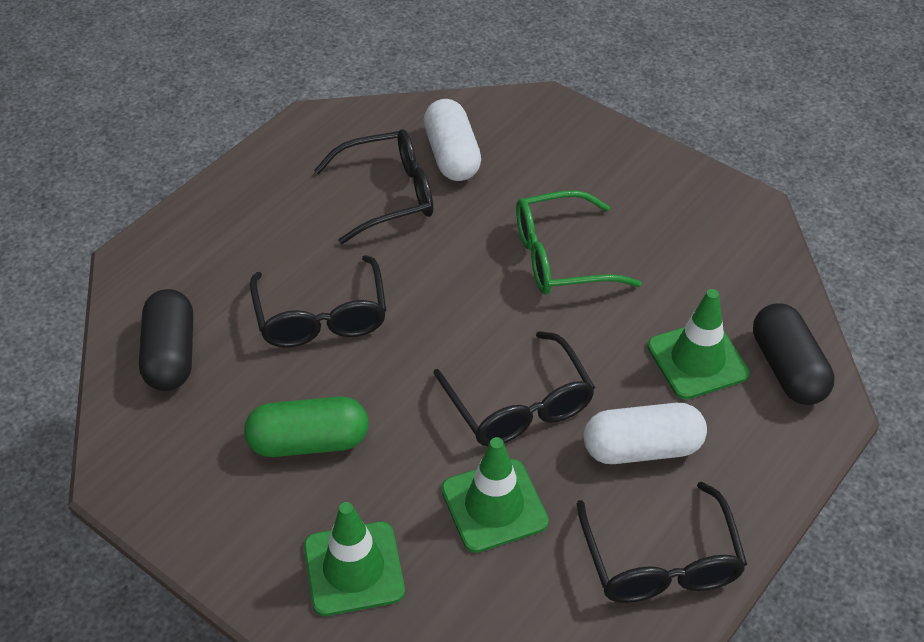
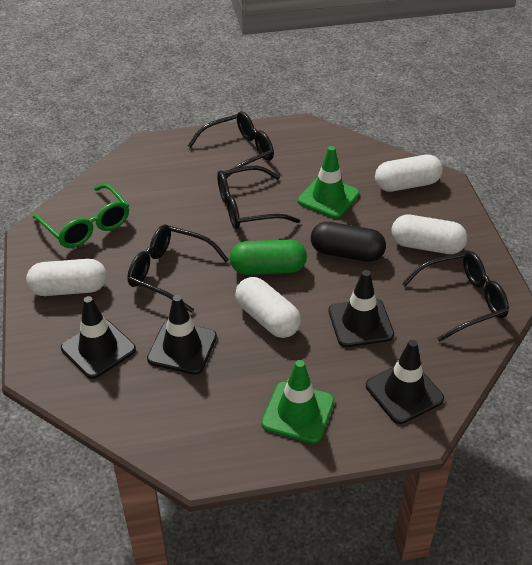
black capsule: 2 -> 1
black traffic cone: 0 -> 4
green traffic cone: 3 -> 2
white capsule: 2 -> 4

